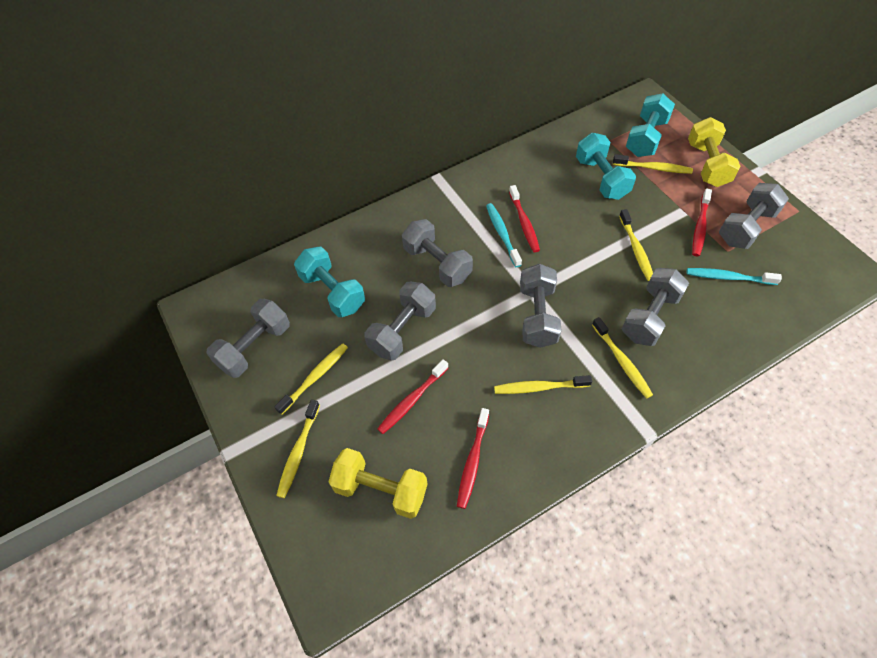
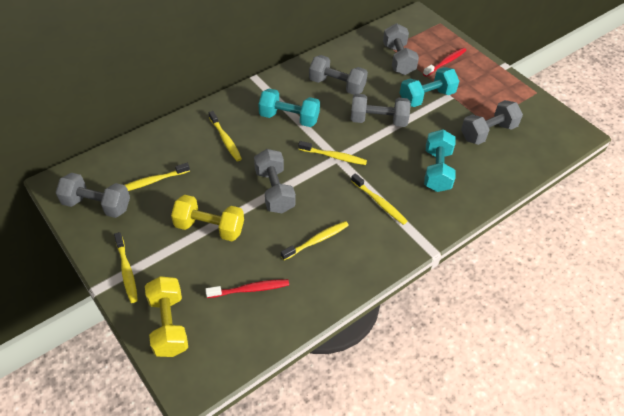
red toothbrush: 4 -> 2
turquoise toothbrush: 2 -> 0

